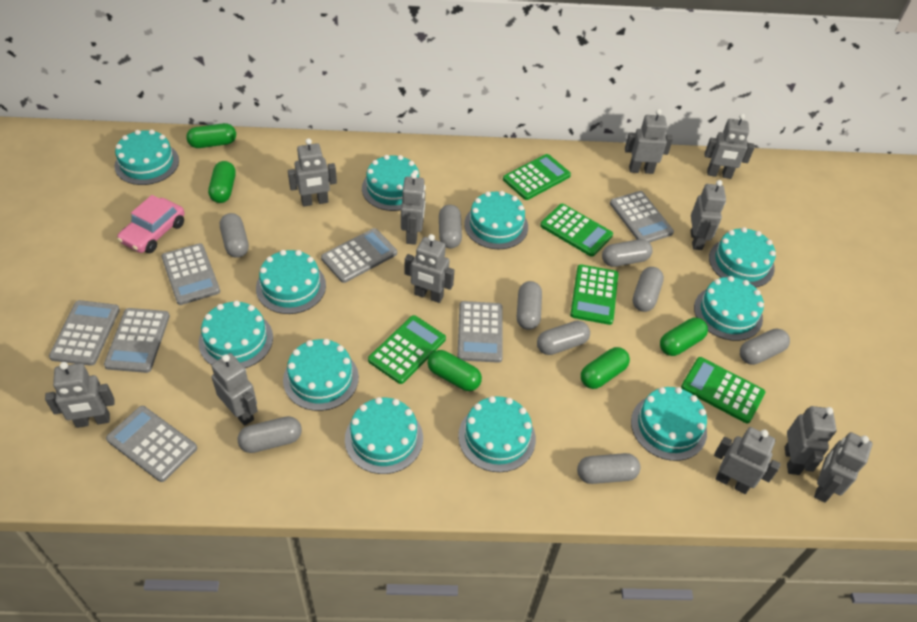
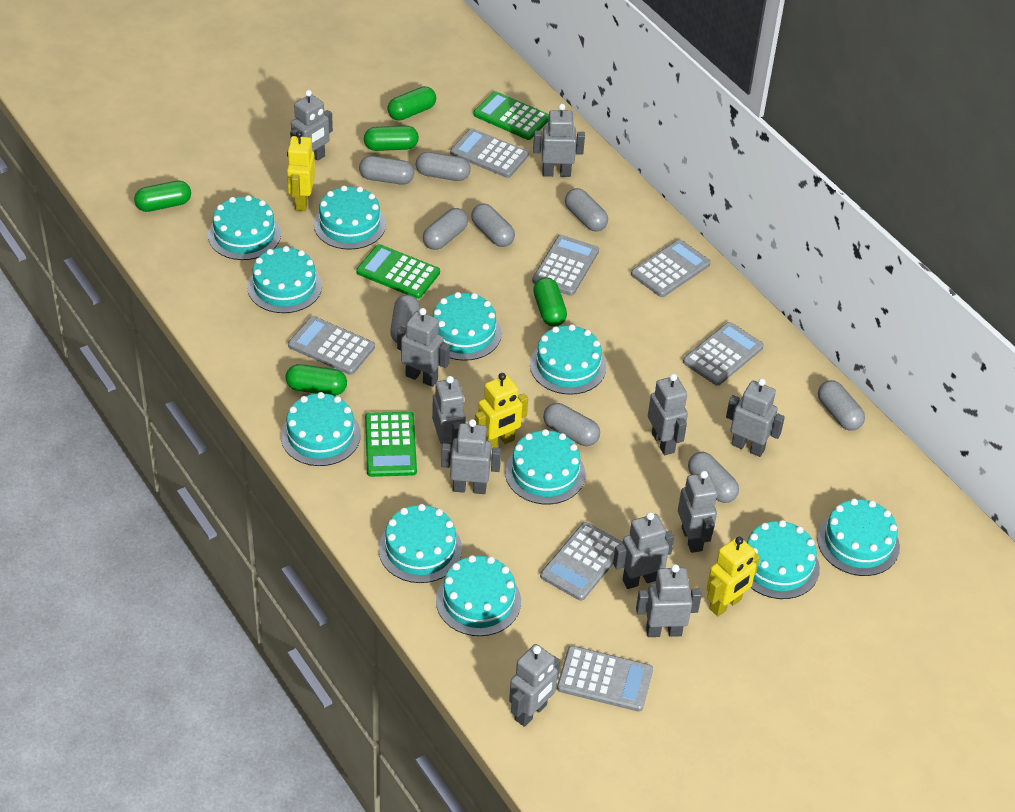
green calculator: 5 -> 3
pink car: 1 -> 0
yellow robot: 0 -> 3

